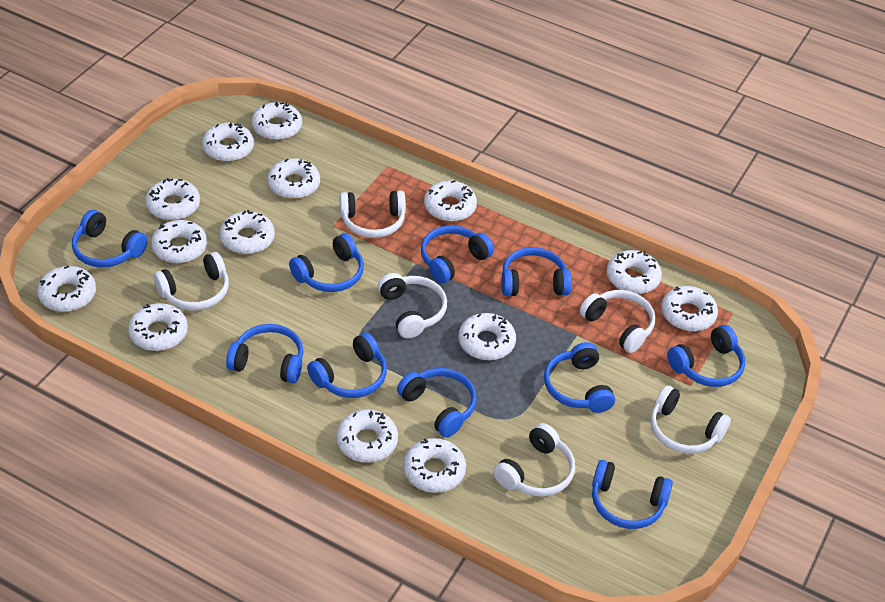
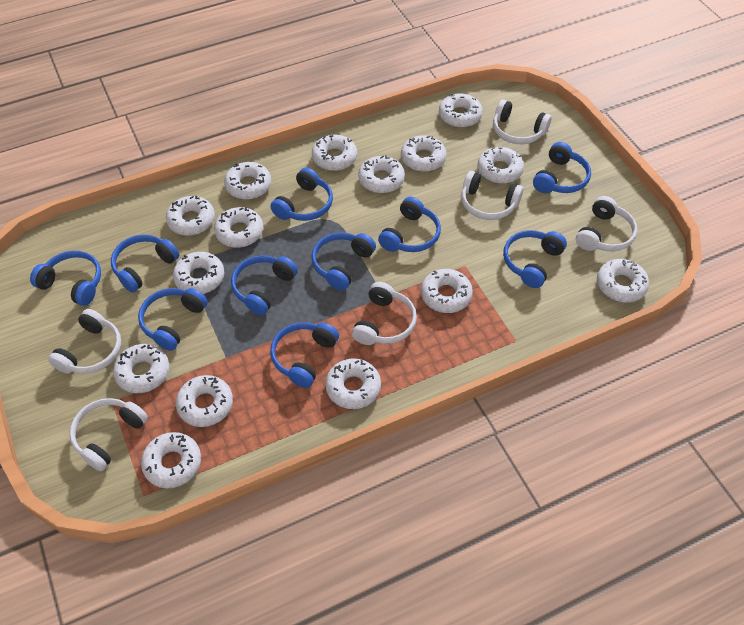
white donut: 14 -> 15

